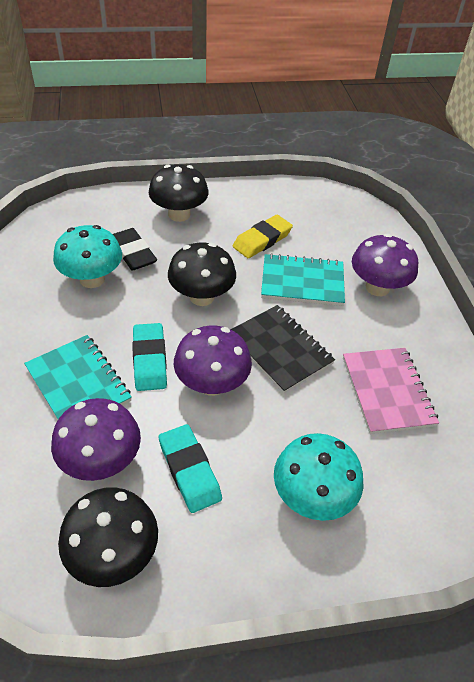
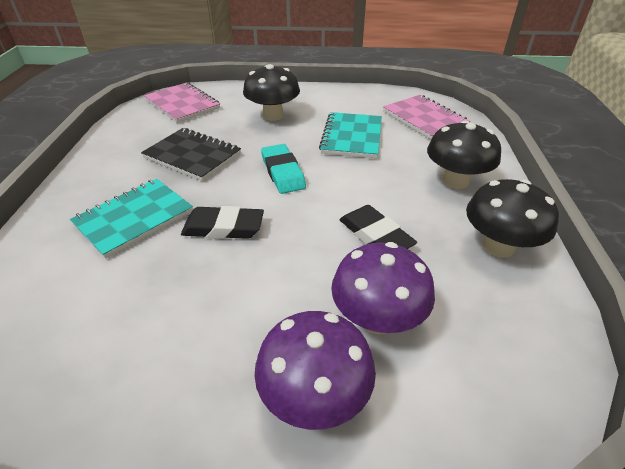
black eraser: 1 -> 2
pink notebook: 1 -> 2
purple mushroom: 3 -> 2
turquoise eraser: 2 -> 1
turquoise mushroom: 2 -> 0
yellow eraser: 1 -> 0

